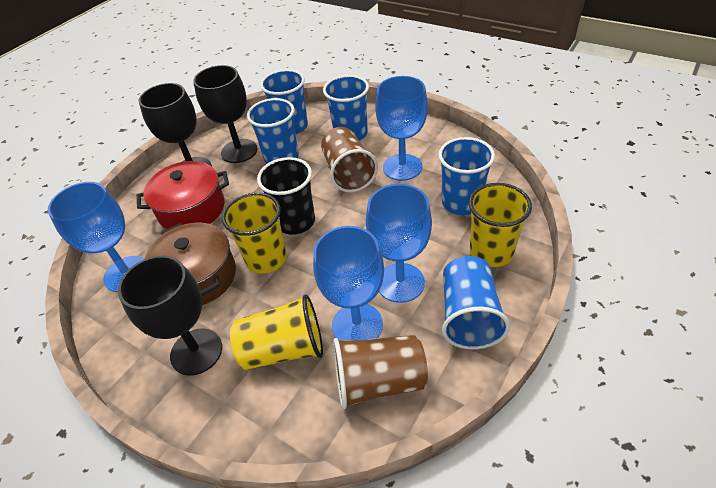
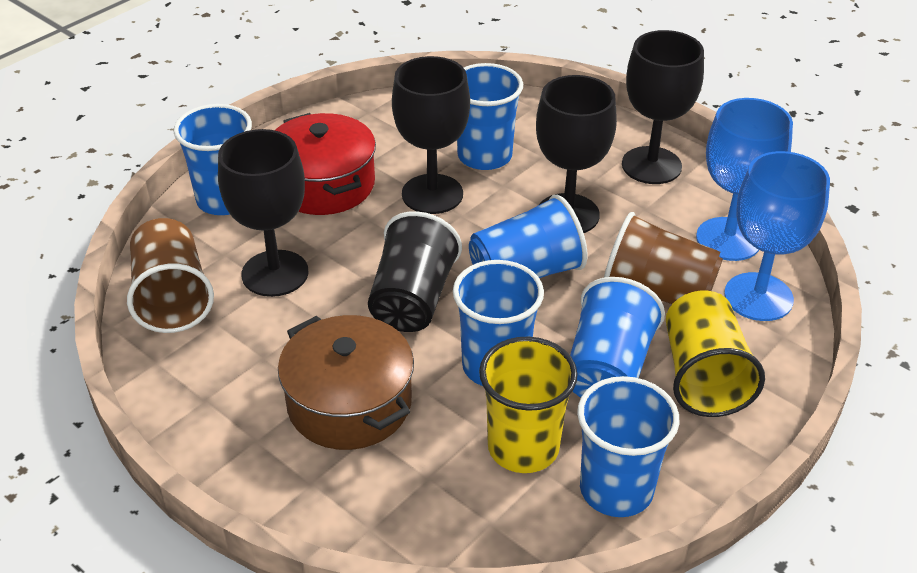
black goblet: 3 -> 4
blue cup: 5 -> 6
blue goblet: 4 -> 2
yellow cup: 3 -> 2

